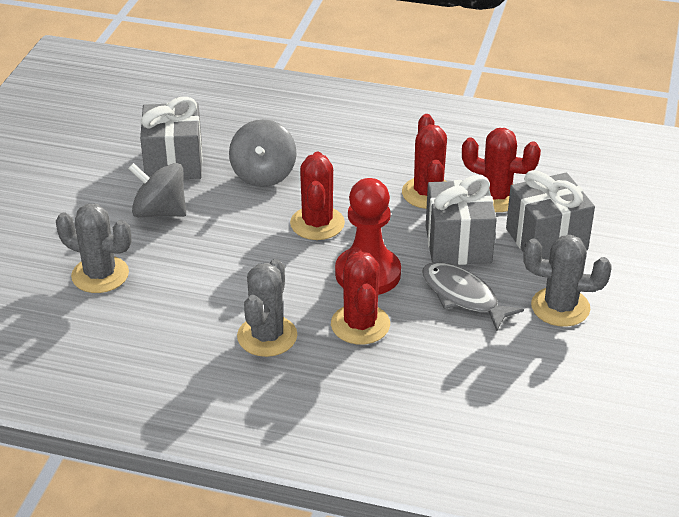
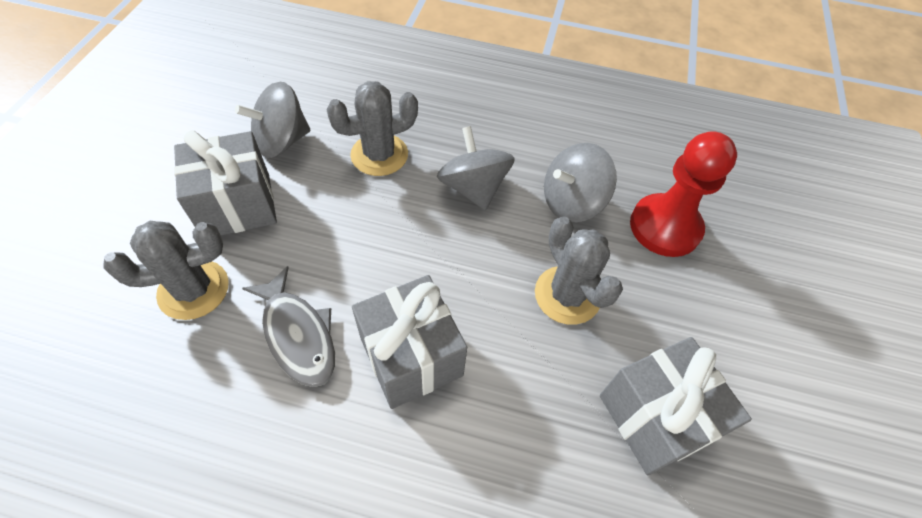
grey spinning top: 2 -> 3
red cactus: 4 -> 0

